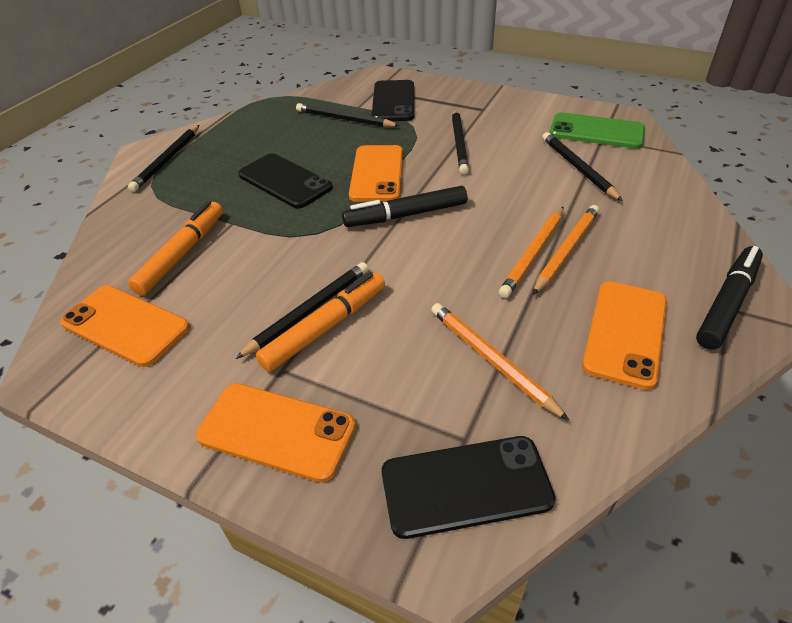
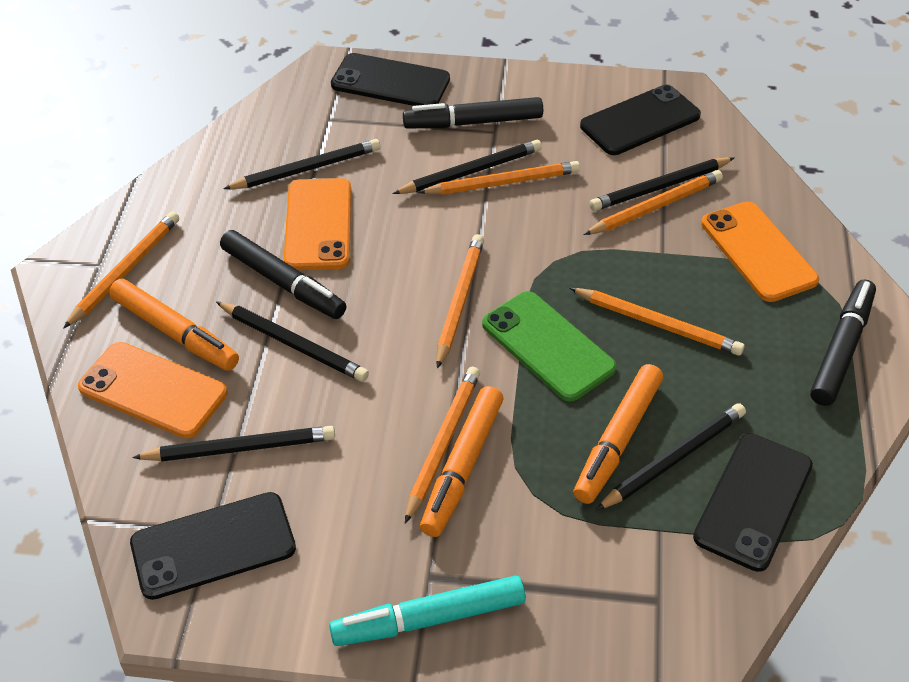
black marker: 2 -> 3
black pencil: 5 -> 6
black phone: 3 -> 4
orange marker: 2 -> 3
orange pencil: 3 -> 6
orange phone: 4 -> 3
turquoise marker: 0 -> 1

